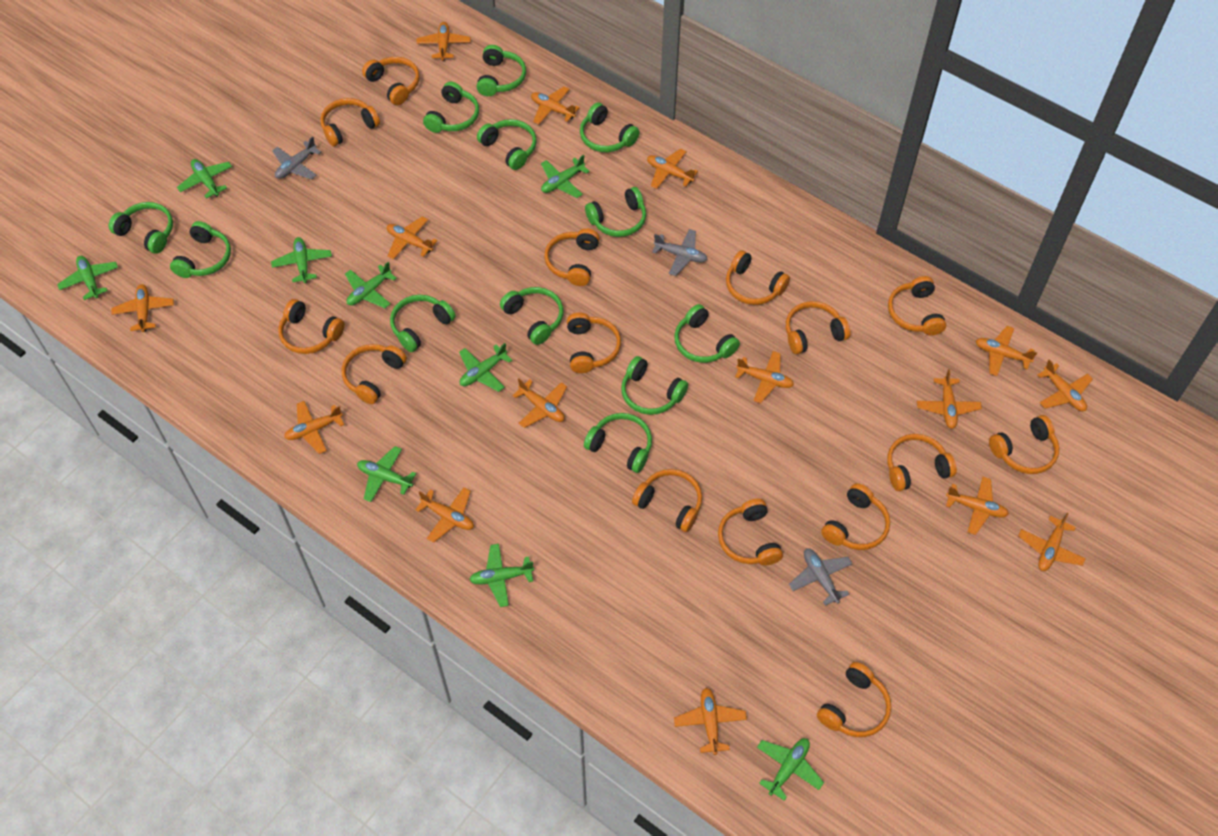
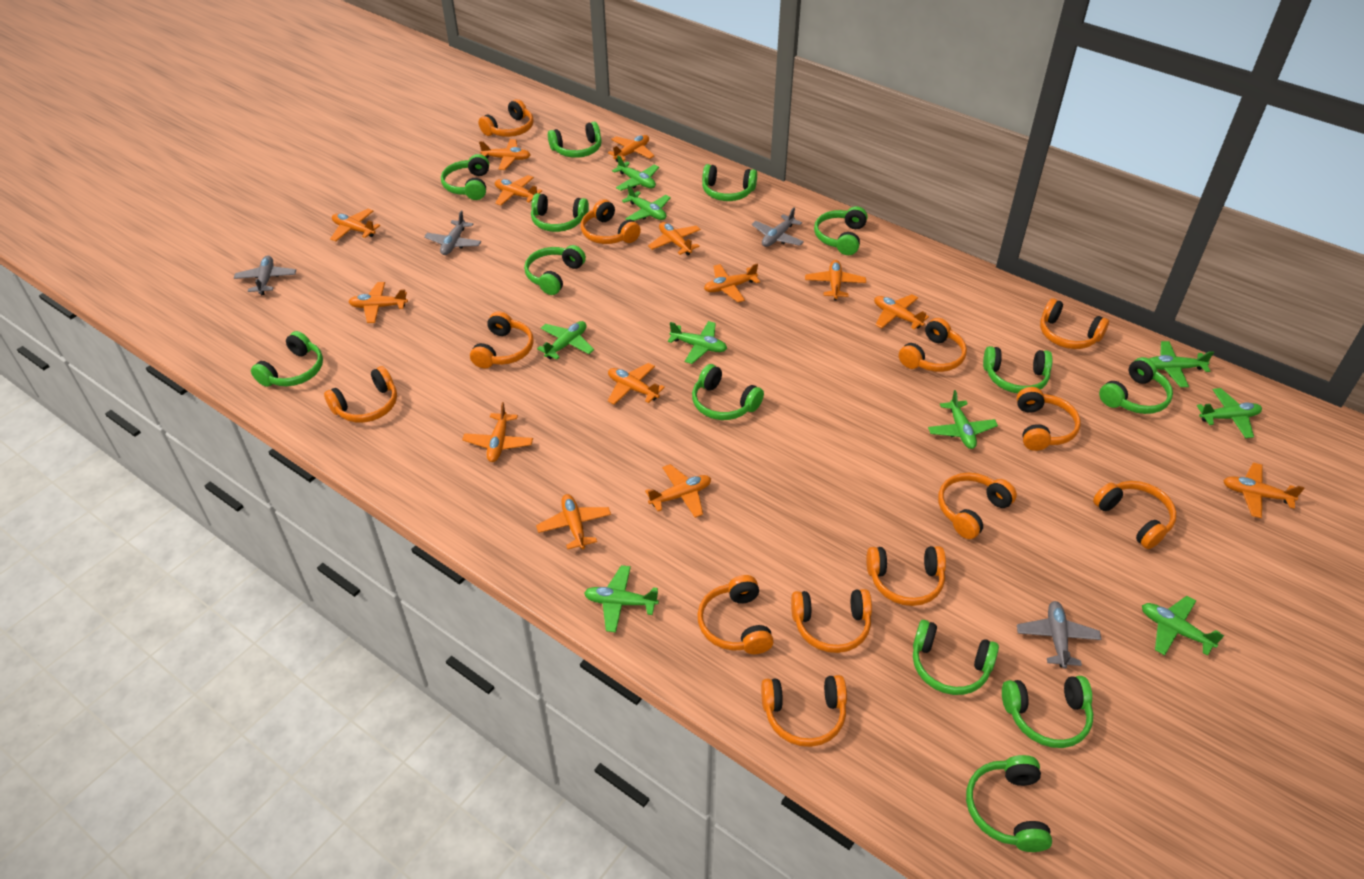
green headphones: 12 -> 13
grey plane: 3 -> 4
orange headphones: 15 -> 13
orange plane: 15 -> 14

